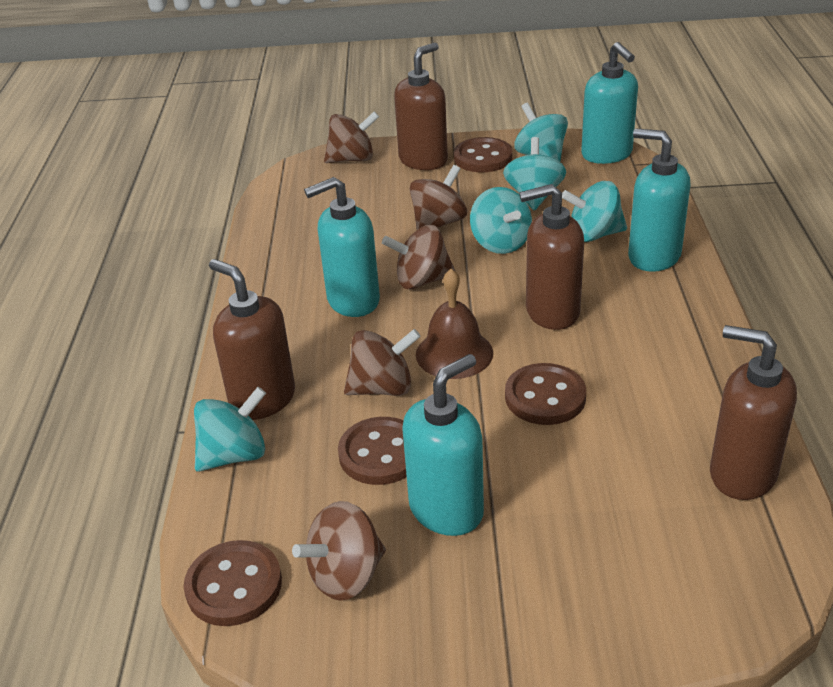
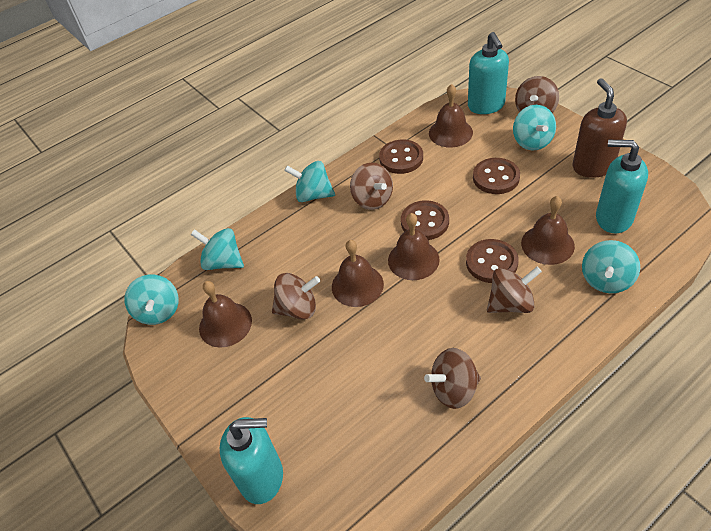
brown bell: 1 -> 5
brown soap dispenser: 4 -> 1
turquoise soap dispenser: 4 -> 3

